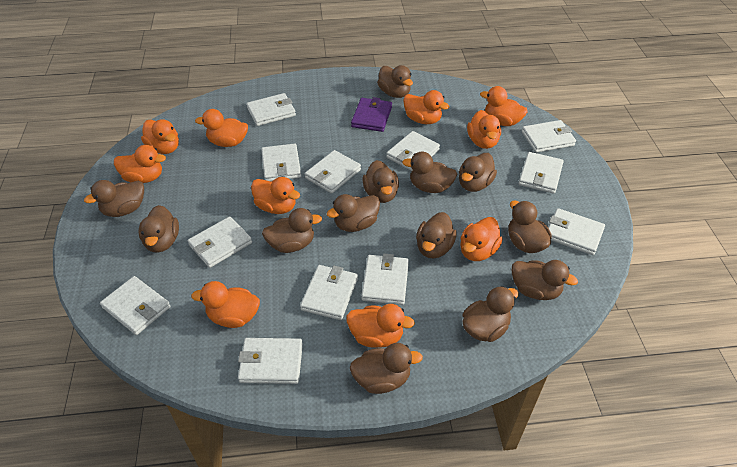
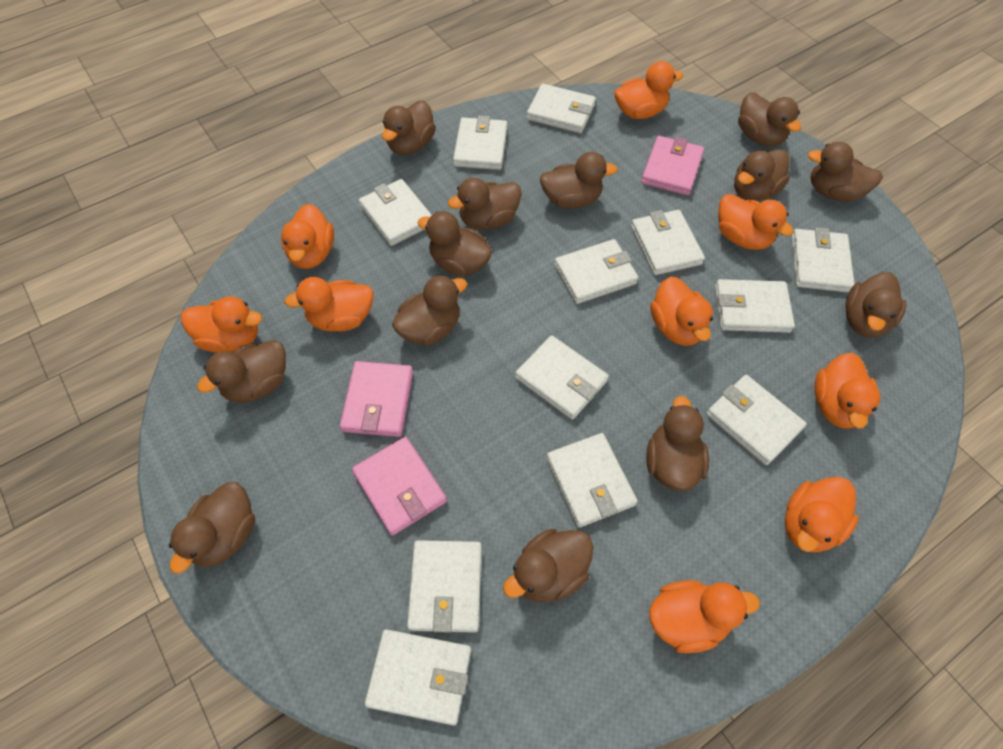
orange duck: 10 -> 9
pink wallet: 0 -> 3
purple wallet: 1 -> 0

